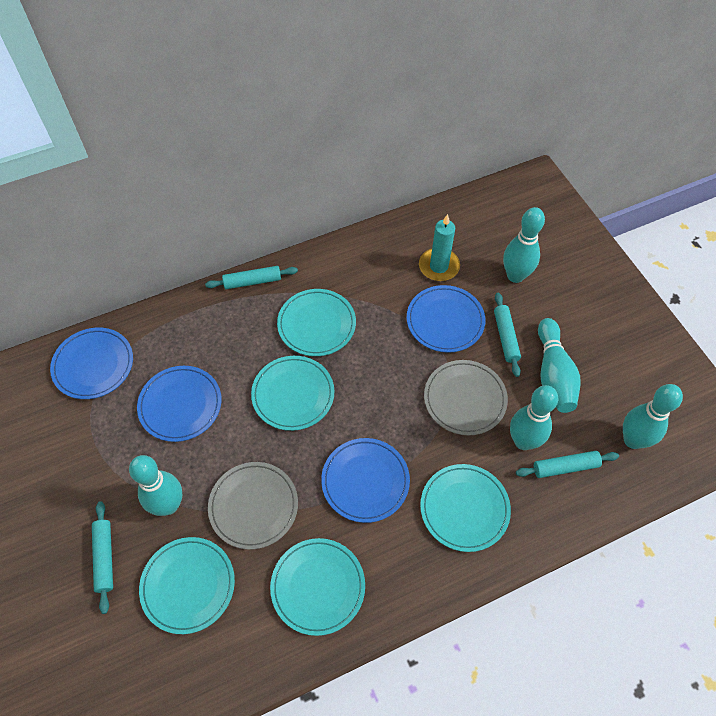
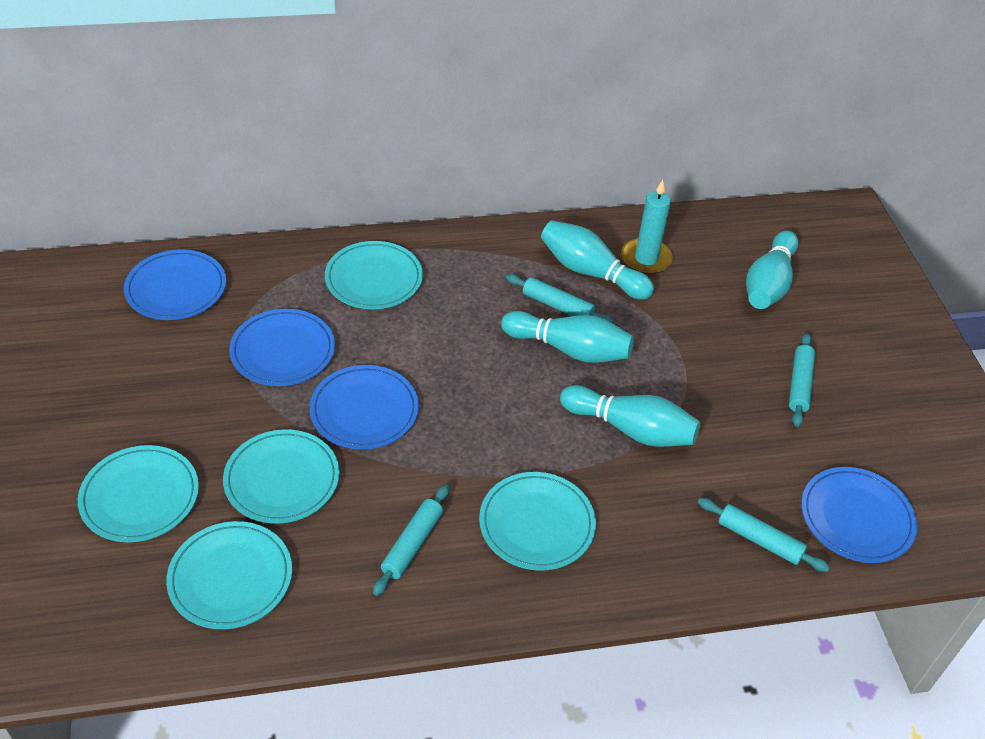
grey plate: 2 -> 0
turquoise bowling pin: 5 -> 4

